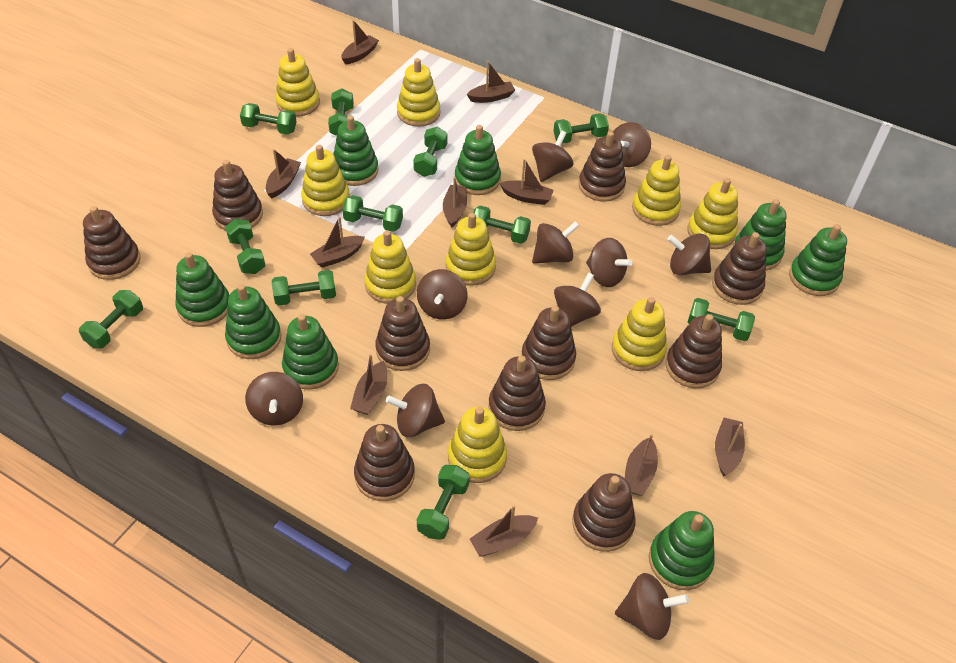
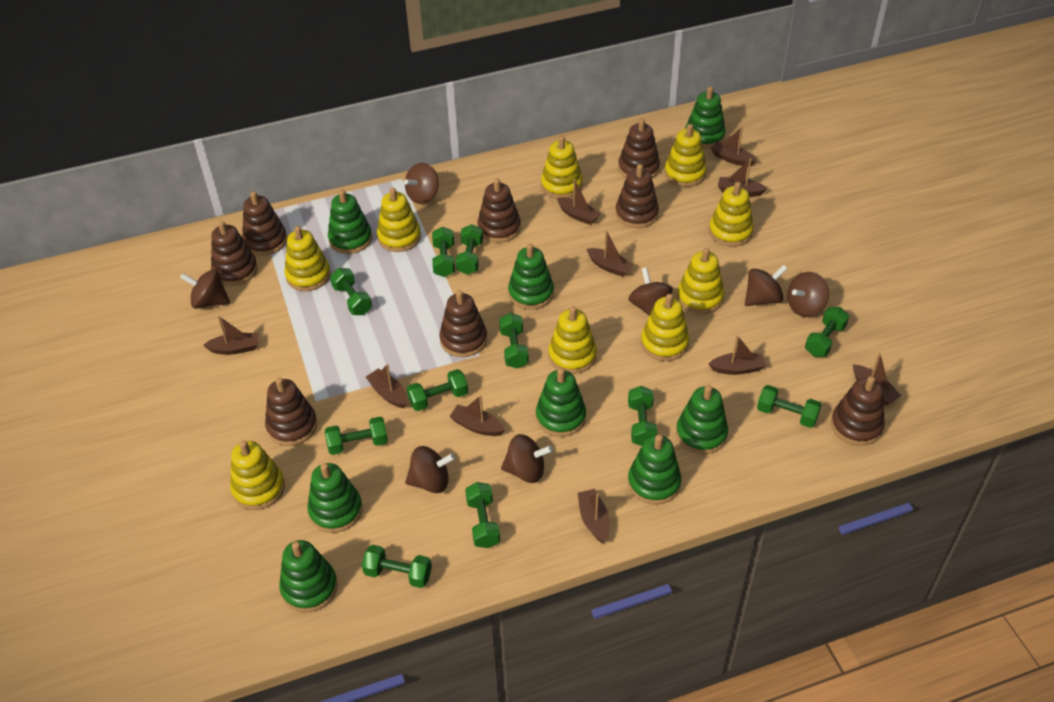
brown spinning top: 10 -> 7
brown stacking toy: 10 -> 8

